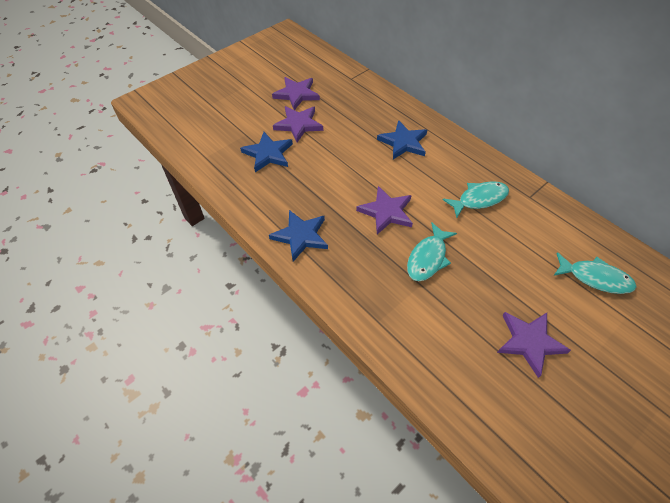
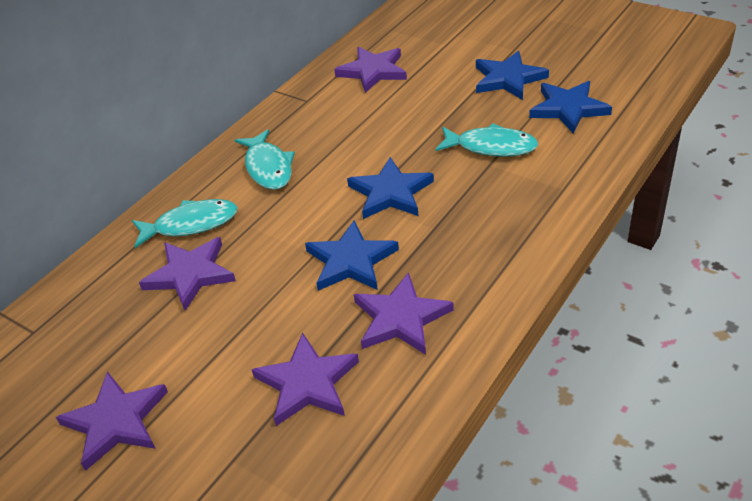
blue star: 3 -> 4
purple star: 4 -> 5

